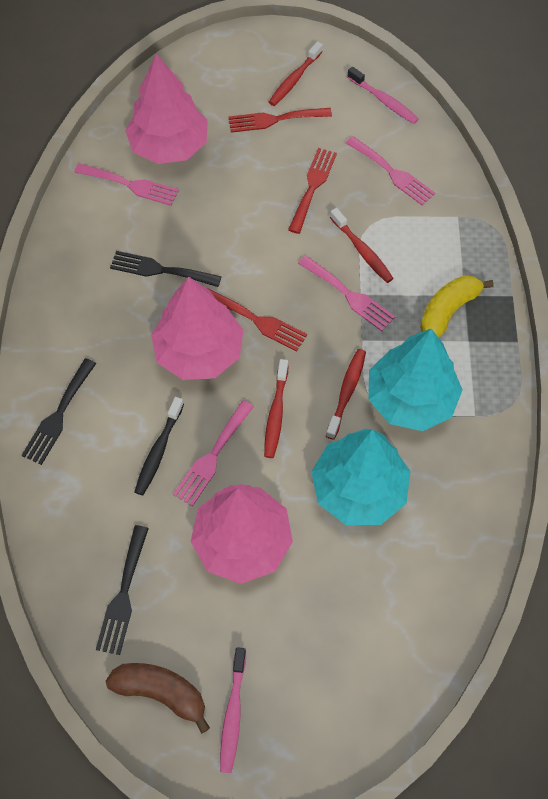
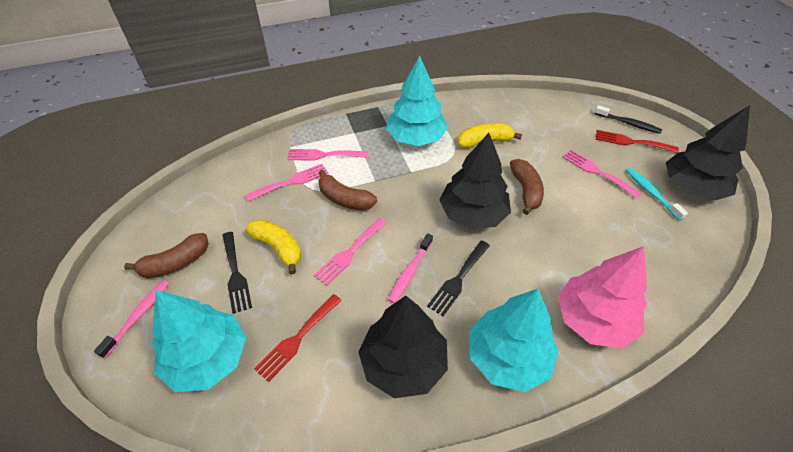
black fork: 3 -> 2
black tree: 0 -> 3
brown banana: 1 -> 3
pink tree: 3 -> 1
red fork: 3 -> 2
red toothbrush: 4 -> 0
turquoise toothbrush: 0 -> 1
turquoise tree: 2 -> 3
yellow banana: 1 -> 2

